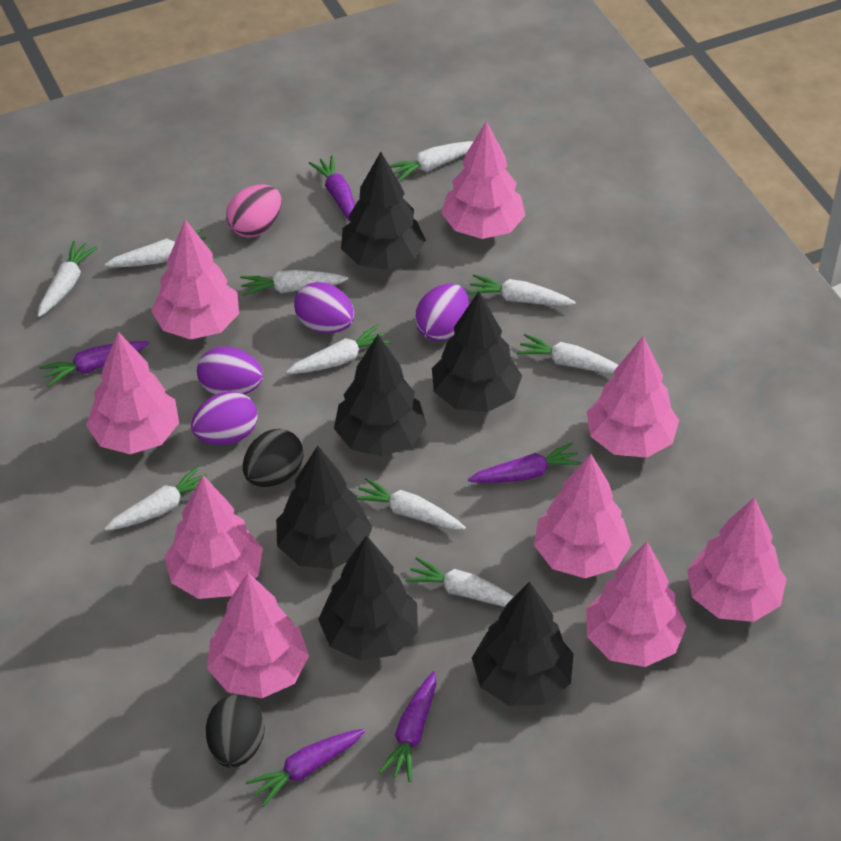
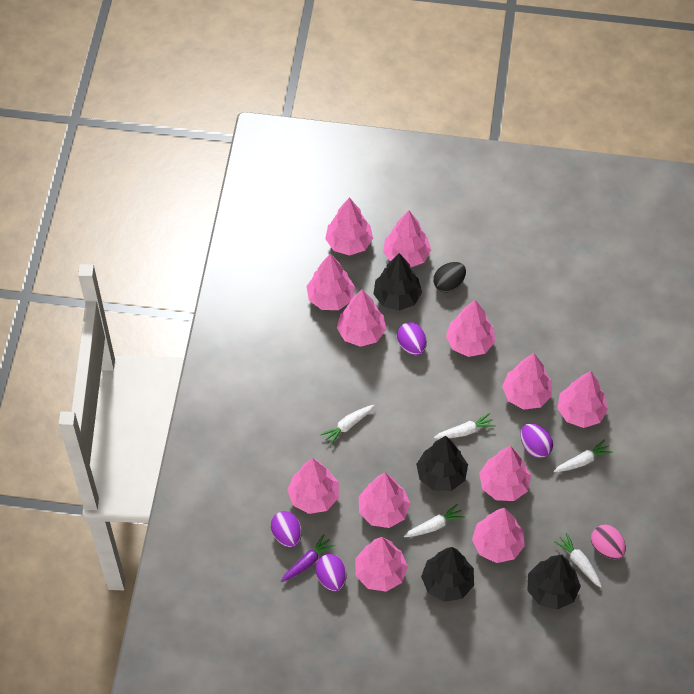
black egg: 2 -> 1
black tree: 6 -> 4
pink tree: 9 -> 12
purple carrot: 5 -> 1
white carrot: 10 -> 5

